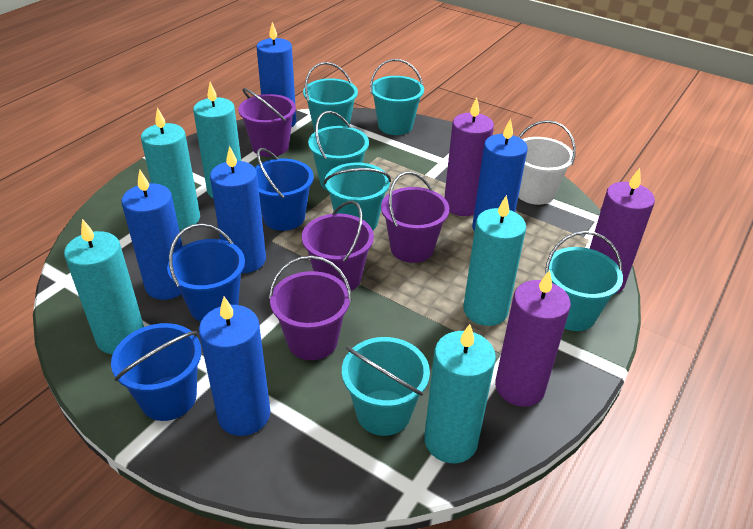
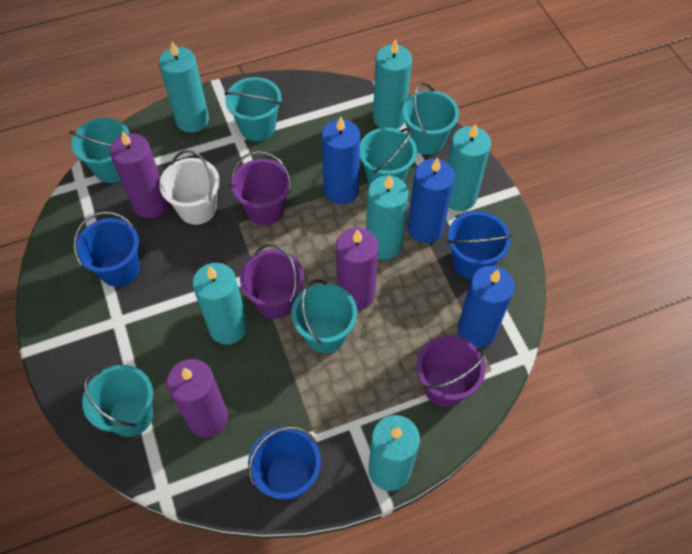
blue candle: 5 -> 3
purple bucket: 4 -> 3
turquoise candle: 5 -> 6

